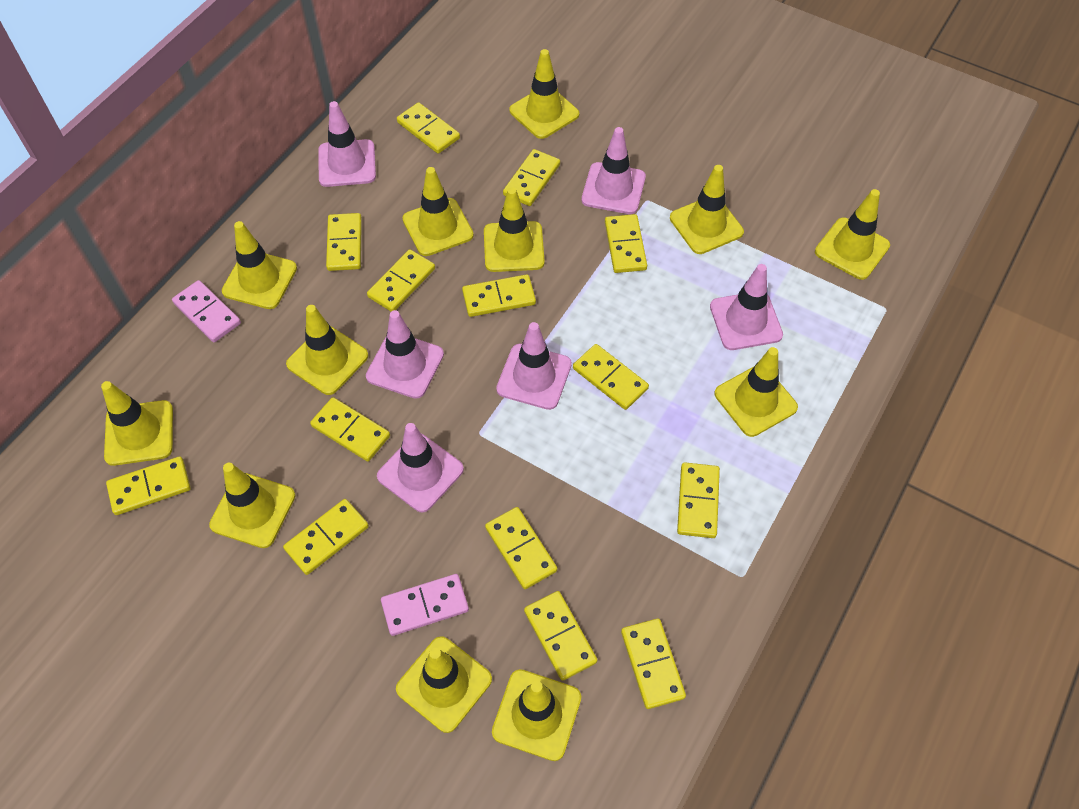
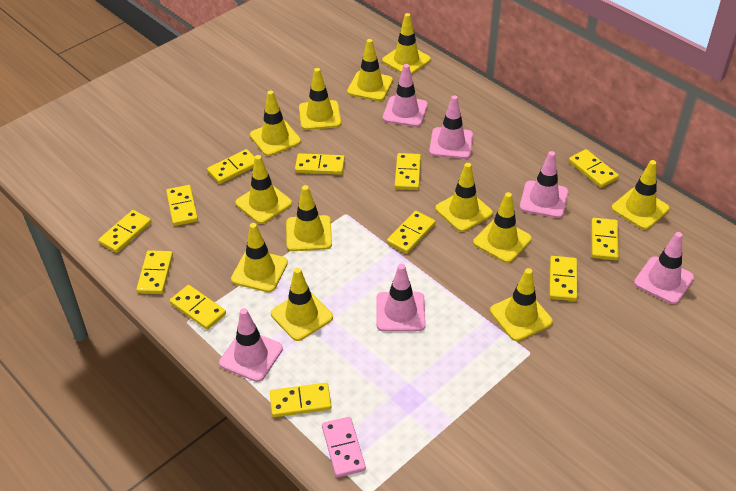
pink domino: 2 -> 1
yellow domino: 14 -> 12

